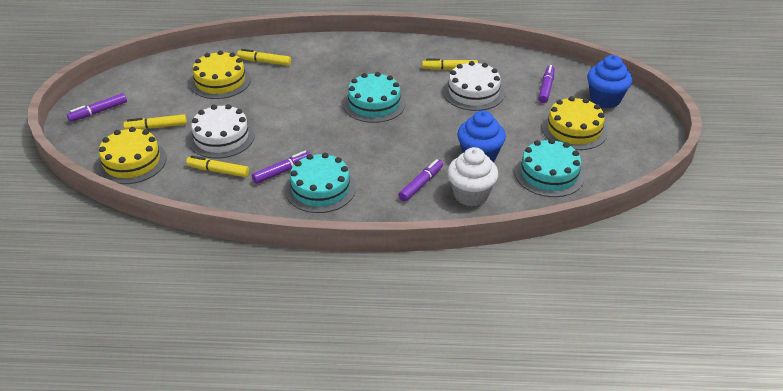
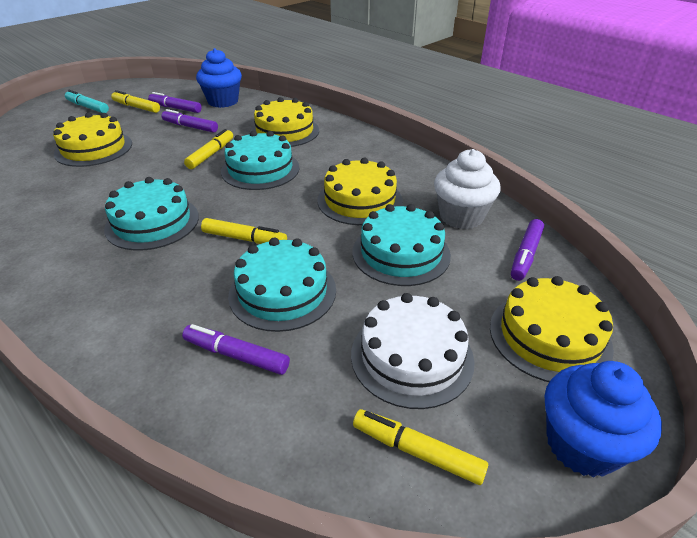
turquoise cake: 3 -> 4
turquoise marker: 0 -> 1
white cake: 2 -> 1
yellow cake: 3 -> 4

